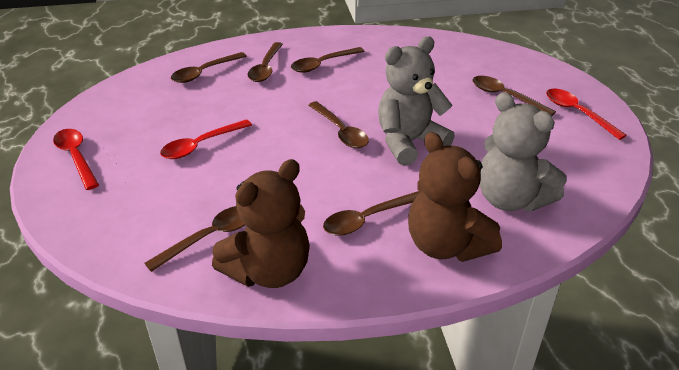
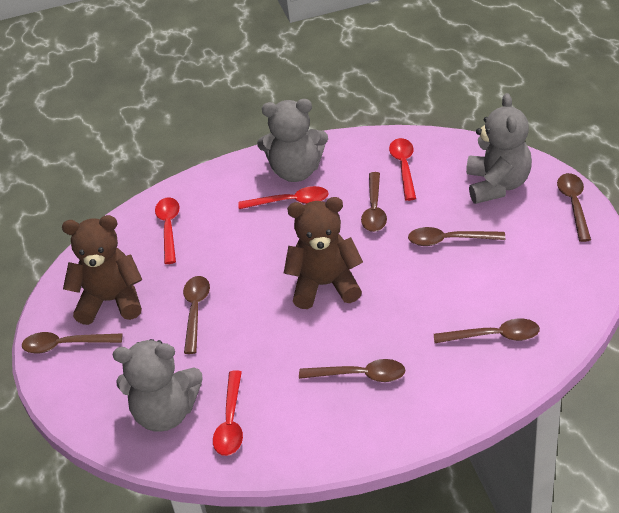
grey teddy bear: 2 -> 3
red spoon: 3 -> 4

